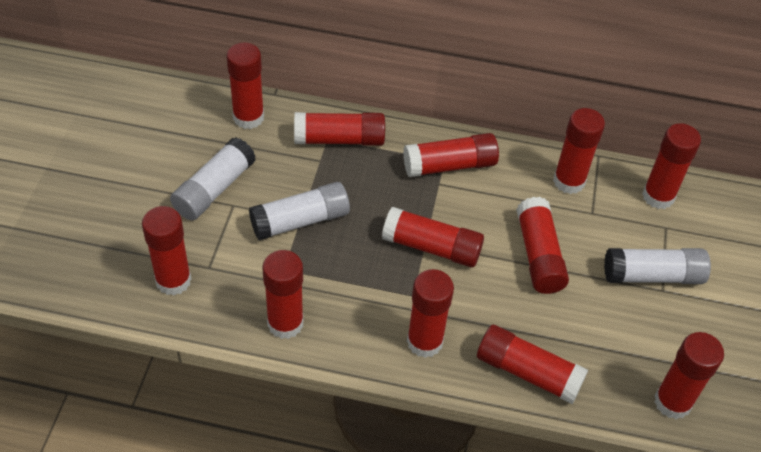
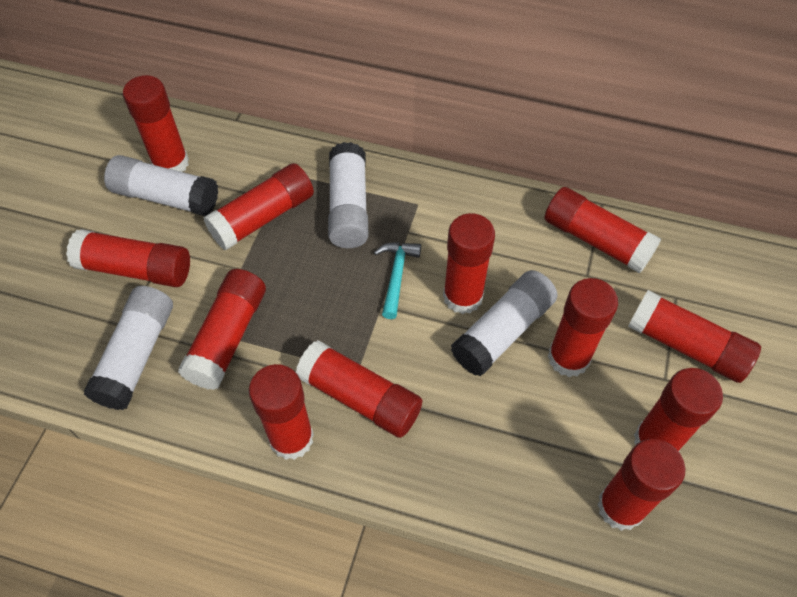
turquoise hammer: 0 -> 1
white glue stick: 3 -> 4

